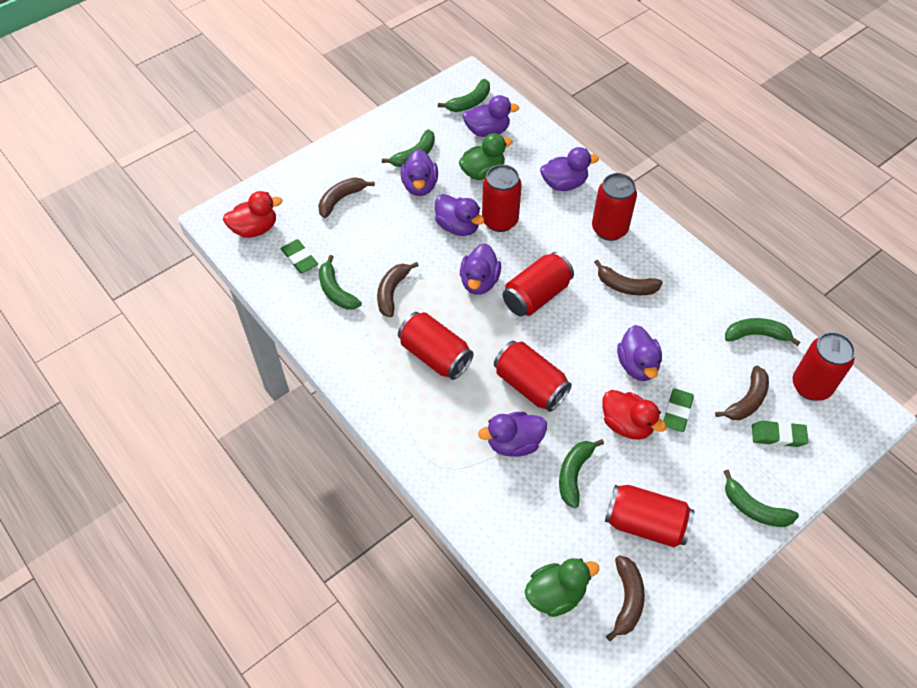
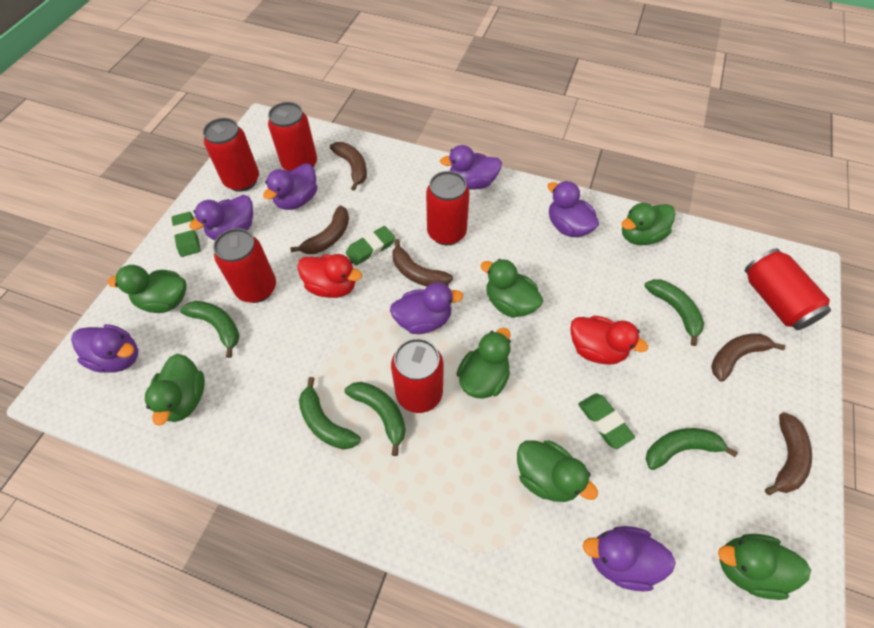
green banana: 6 -> 5
green duck: 2 -> 7
red can: 7 -> 6

